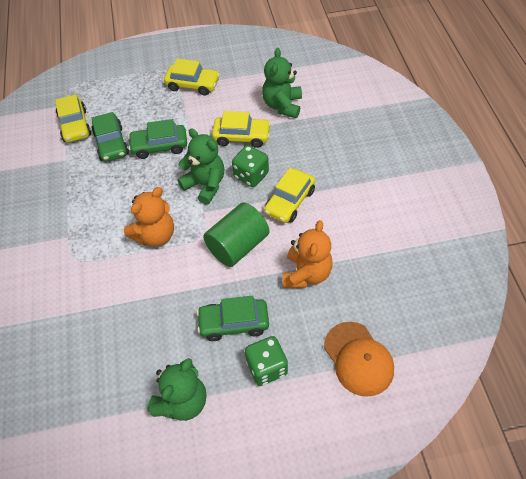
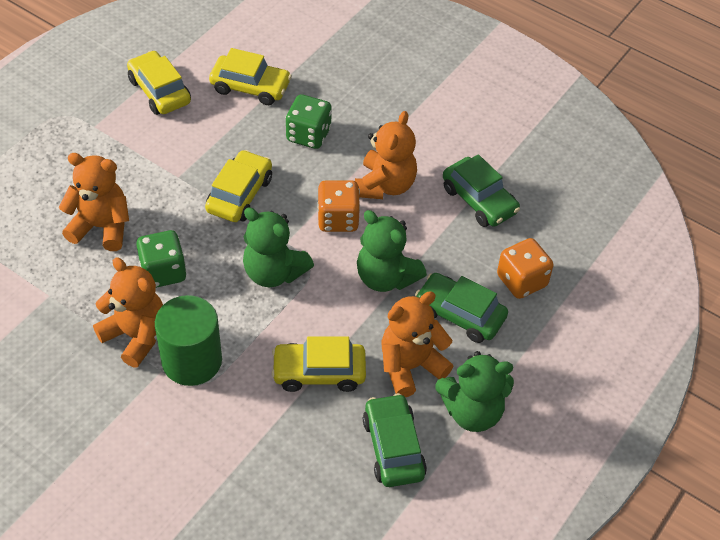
orange cap: 1 -> 0
orange dice: 0 -> 2
orange teddy bear: 2 -> 4

